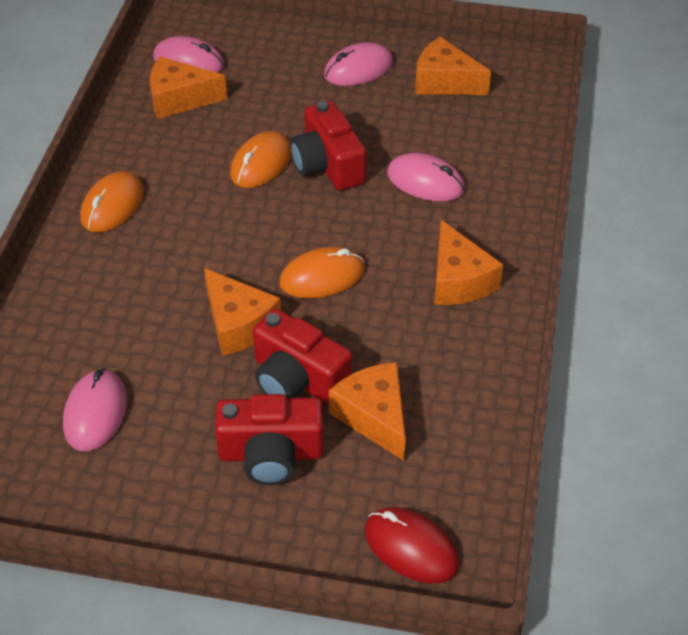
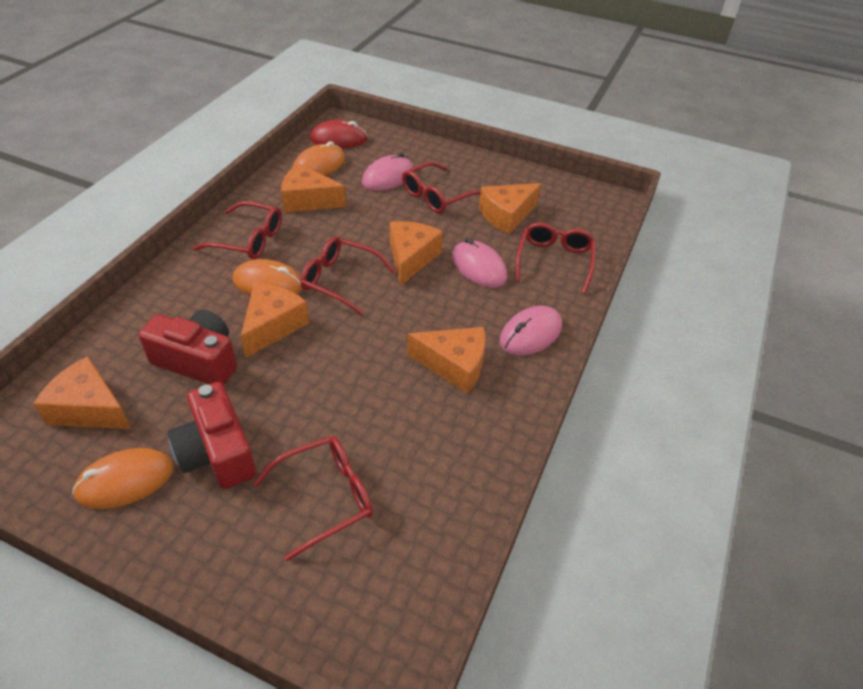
orange cheese: 5 -> 6
pink mouse: 4 -> 3
red camera: 3 -> 2
red glasses: 0 -> 5

